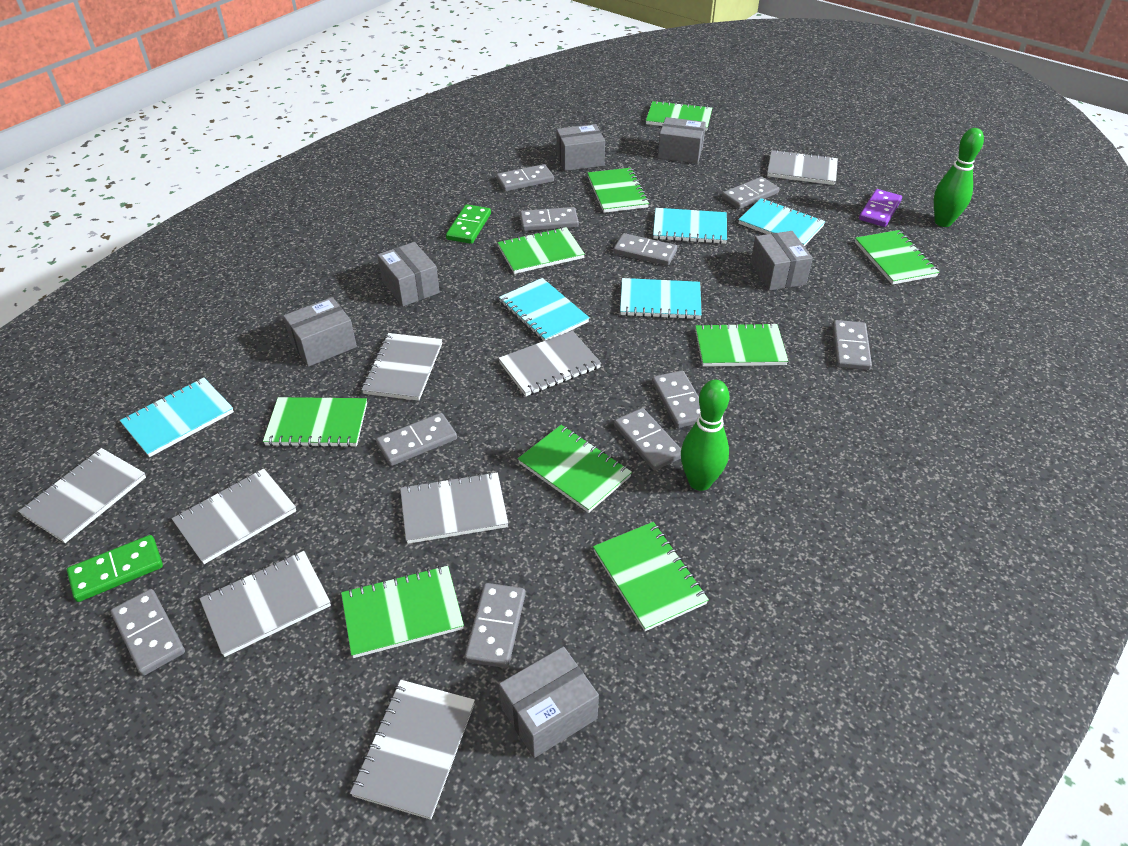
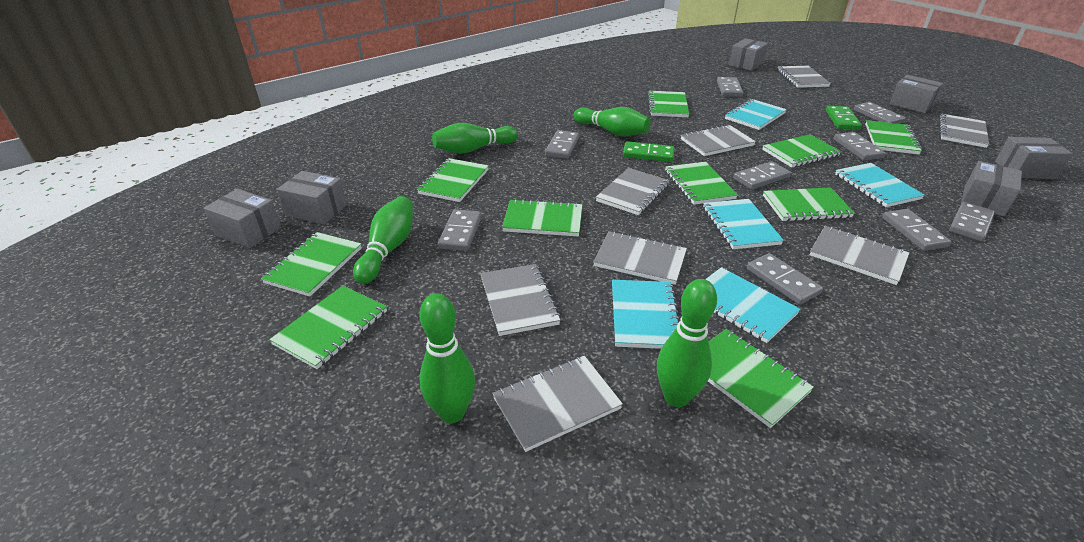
green bowling pin: 2 -> 5
green notebook: 9 -> 10
grey domino: 10 -> 9
purple domino: 1 -> 0

